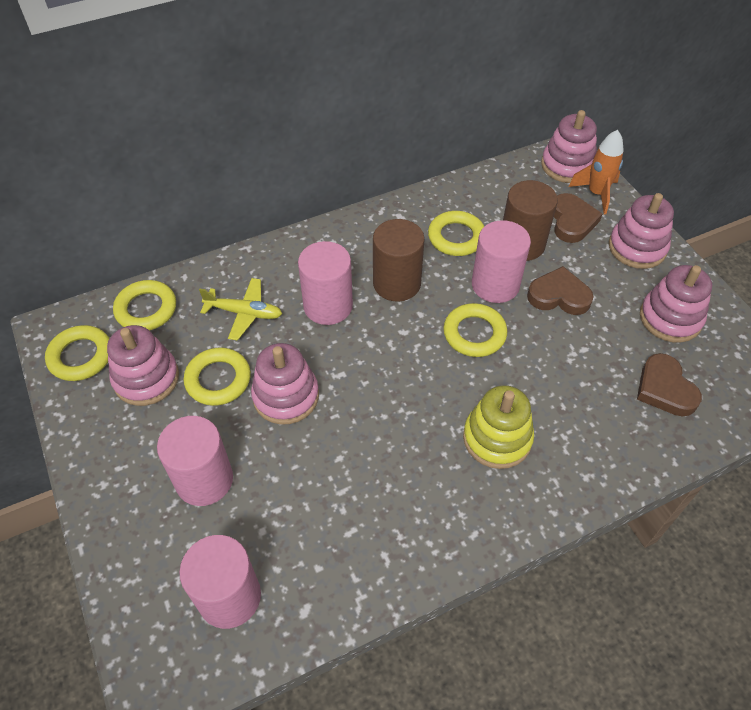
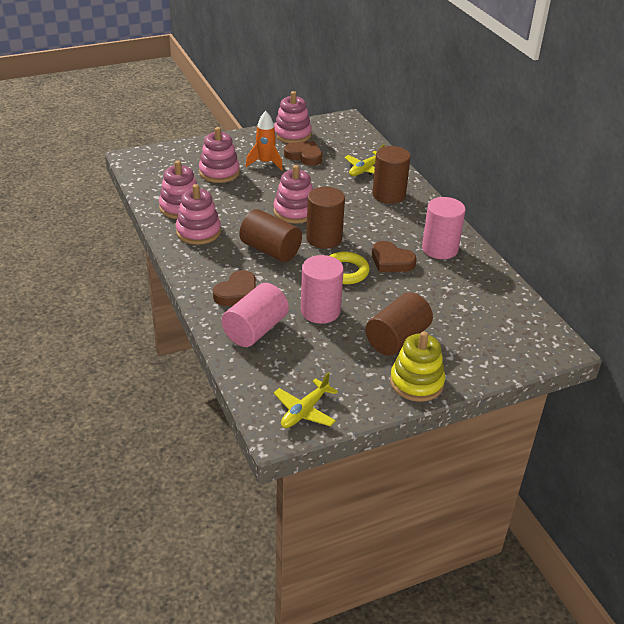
brown cylinder: 2 -> 4
pink cylinder: 4 -> 3
yellow plane: 1 -> 2
yellow ring: 5 -> 1

